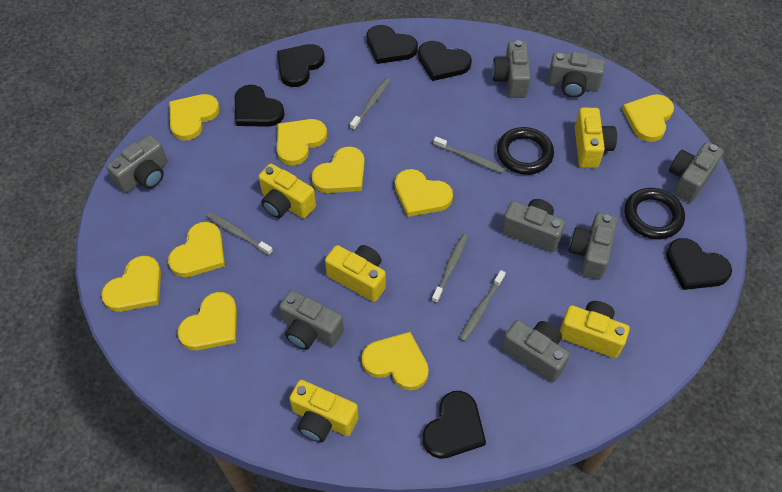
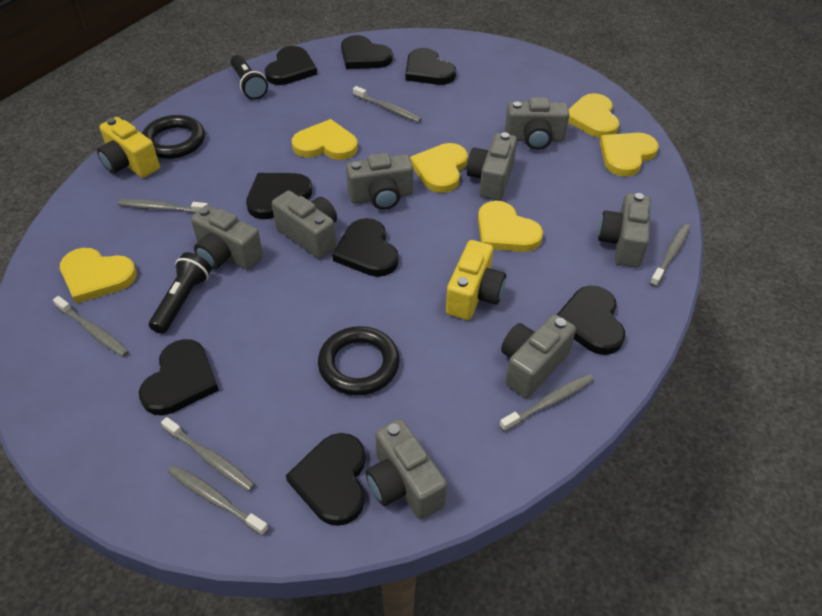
black flashlight: 0 -> 2
black heart: 6 -> 8
grey toothbrush: 5 -> 7
yellow camera: 5 -> 2
yellow heart: 9 -> 6

